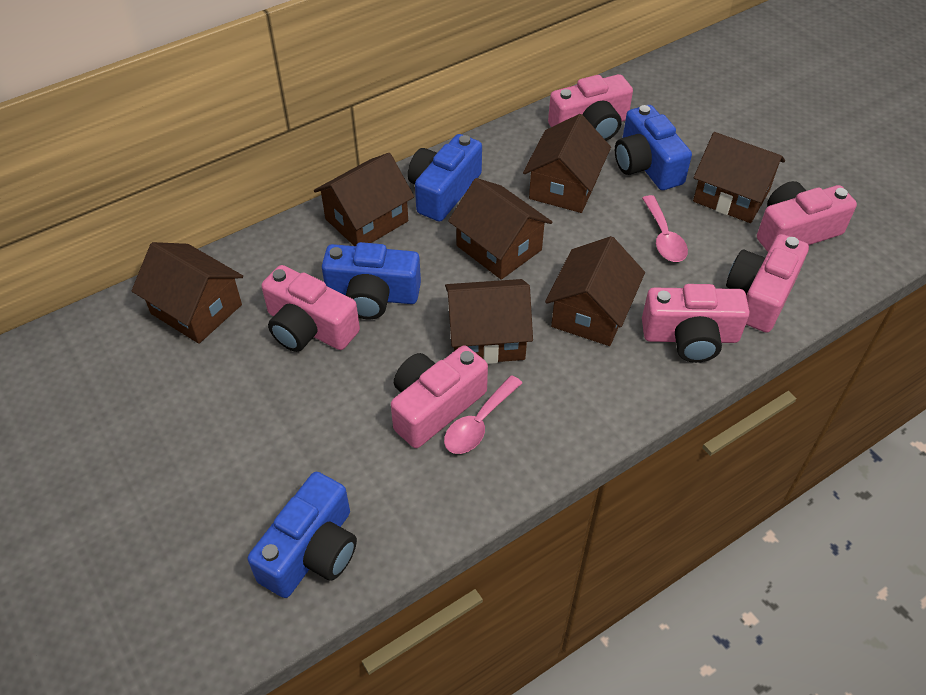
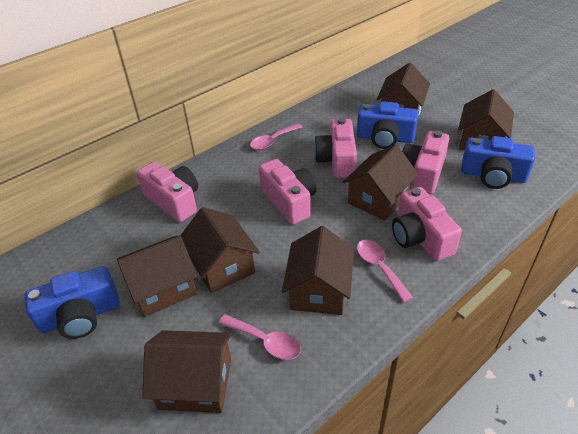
blue camera: 4 -> 3
pink camera: 6 -> 5
pink spoon: 2 -> 3

